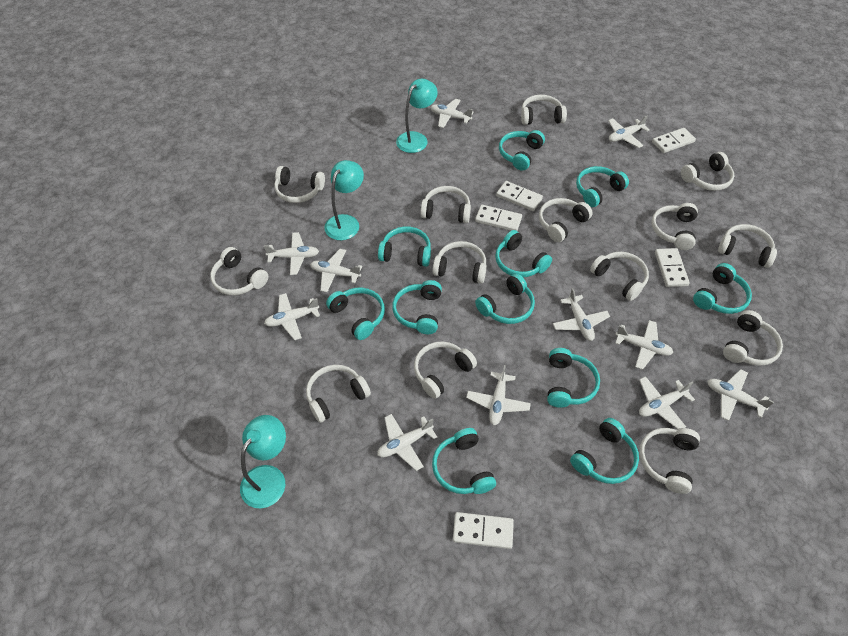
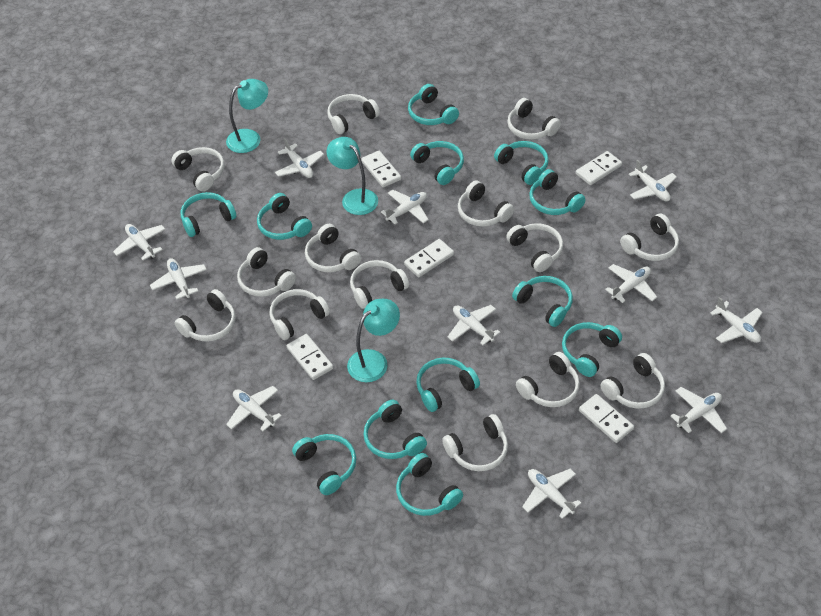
turquoise headphones: 11 -> 12

